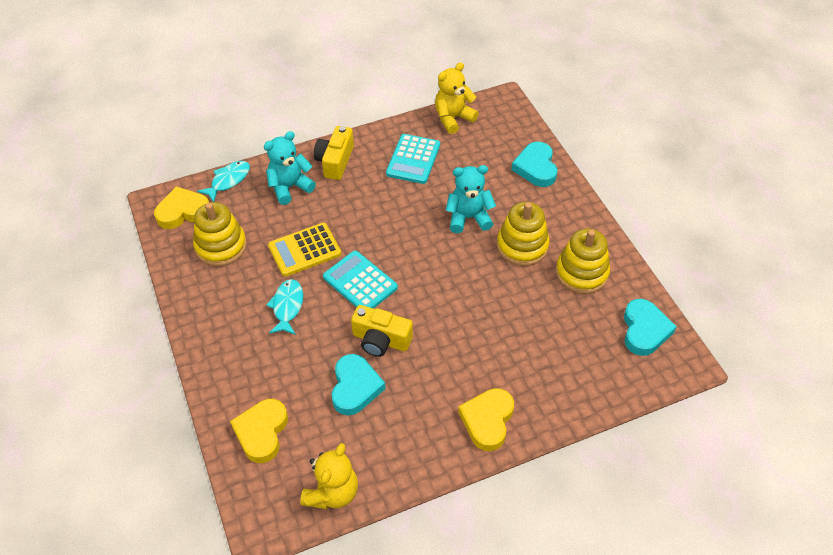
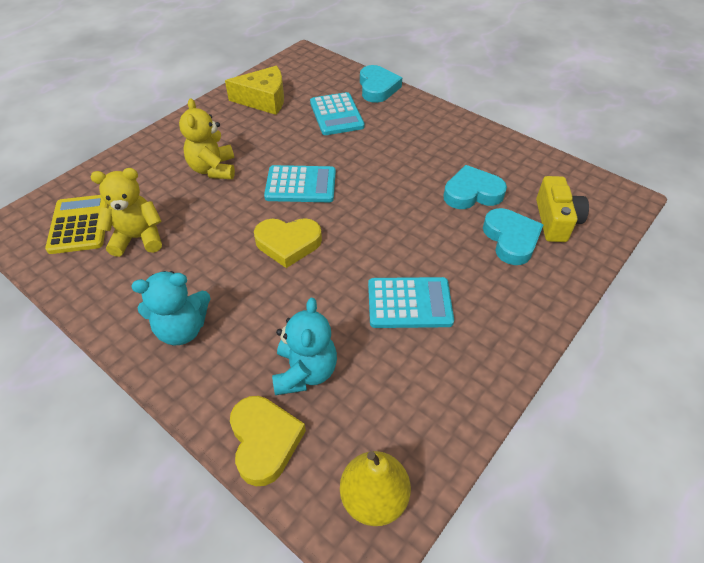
turquoise calculator: 2 -> 3
turquoise fish: 2 -> 0
yellow camera: 2 -> 1
yellow cheese: 0 -> 1
yellow heart: 3 -> 2
yellow pear: 0 -> 1
yellow stacking toy: 3 -> 0

